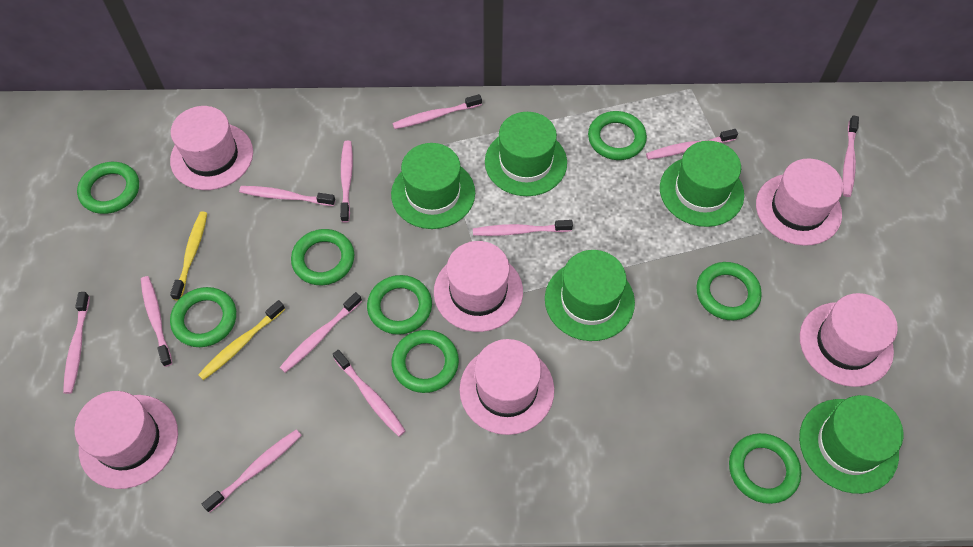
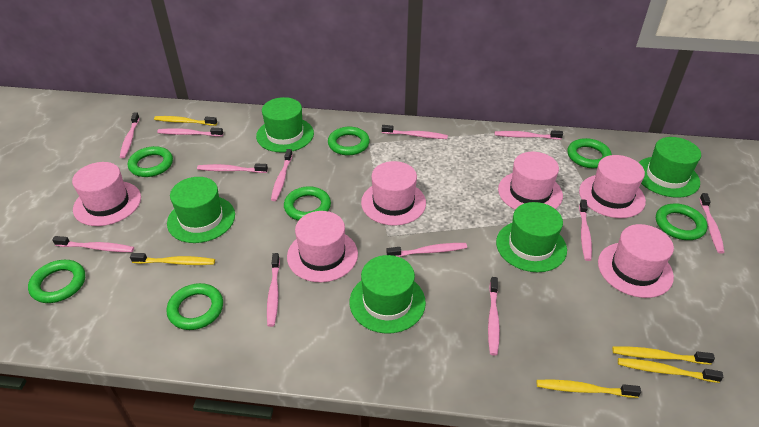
green ring: 8 -> 7
pink toothbrush: 11 -> 12
yellow toothbrush: 2 -> 5

